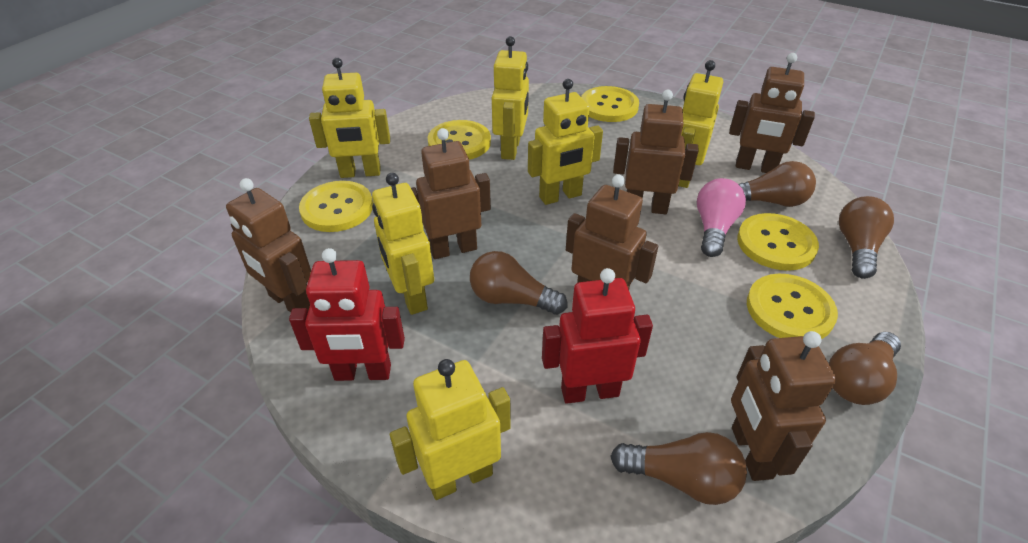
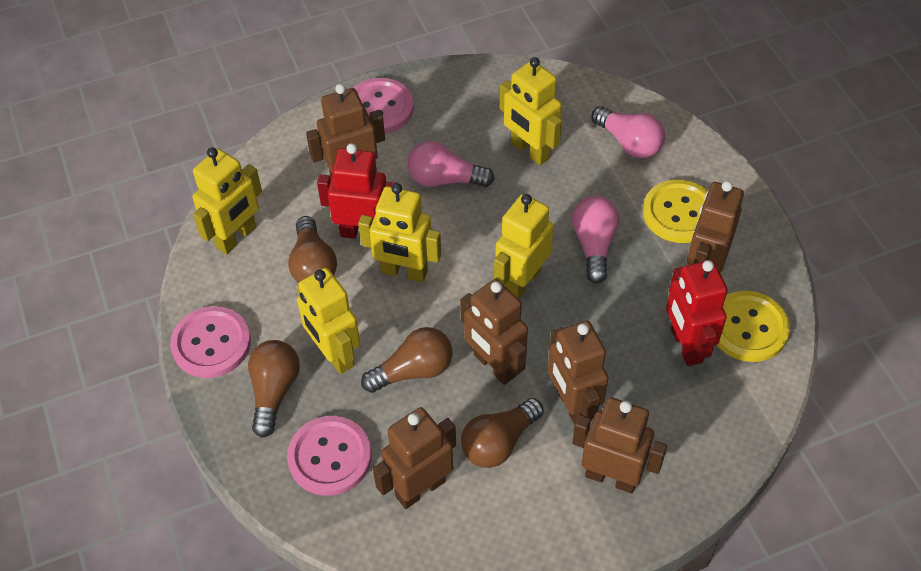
brown light bulb: 5 -> 4
pink button: 0 -> 3
pink light bulb: 1 -> 3
yellow button: 5 -> 2
yellow robot: 6 -> 5

